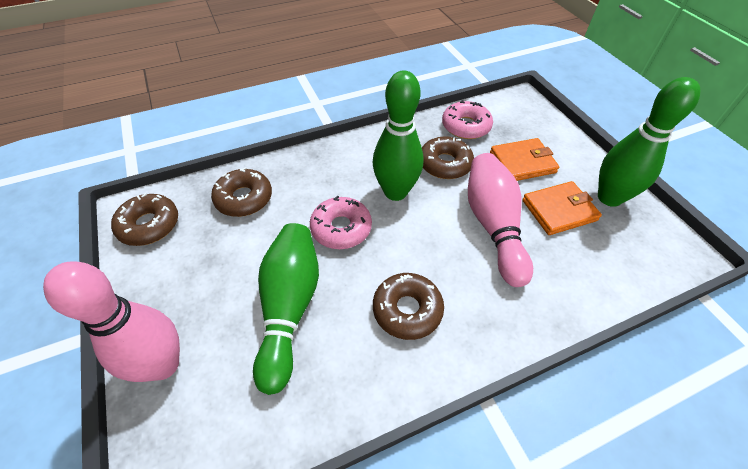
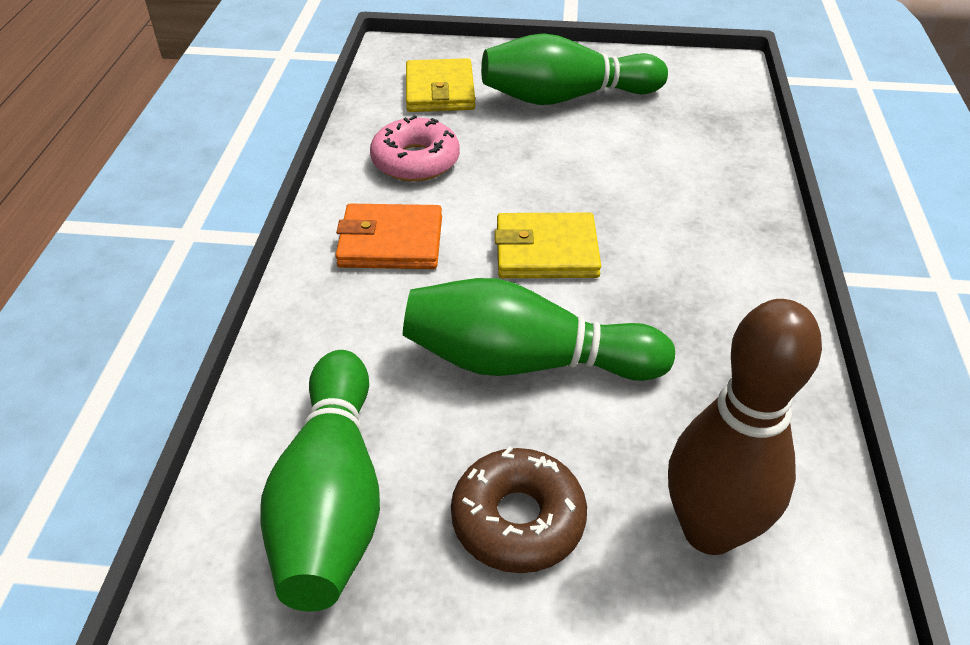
brown bowling pin: 0 -> 1
brown donut: 4 -> 1
orange wallet: 2 -> 1
pink bowling pin: 2 -> 0
pink donut: 2 -> 1
yellow wallet: 0 -> 2

